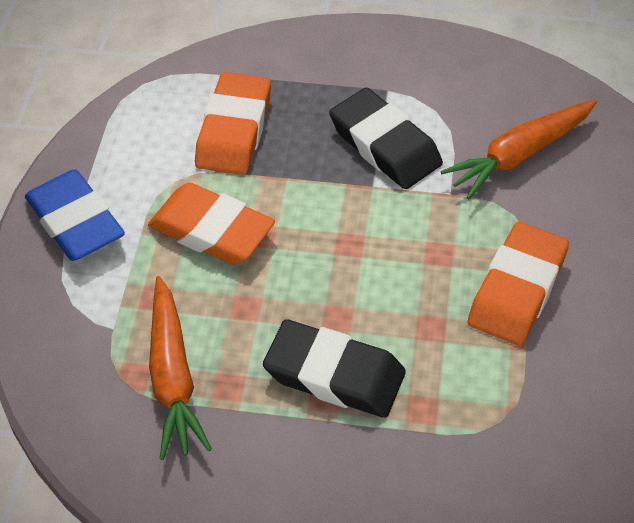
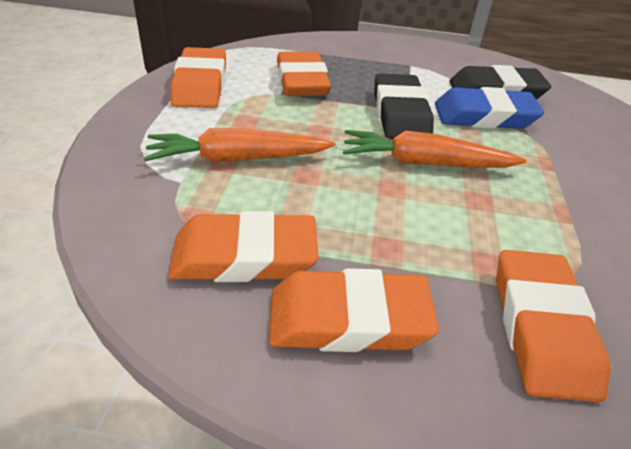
orange eraser: 3 -> 5

